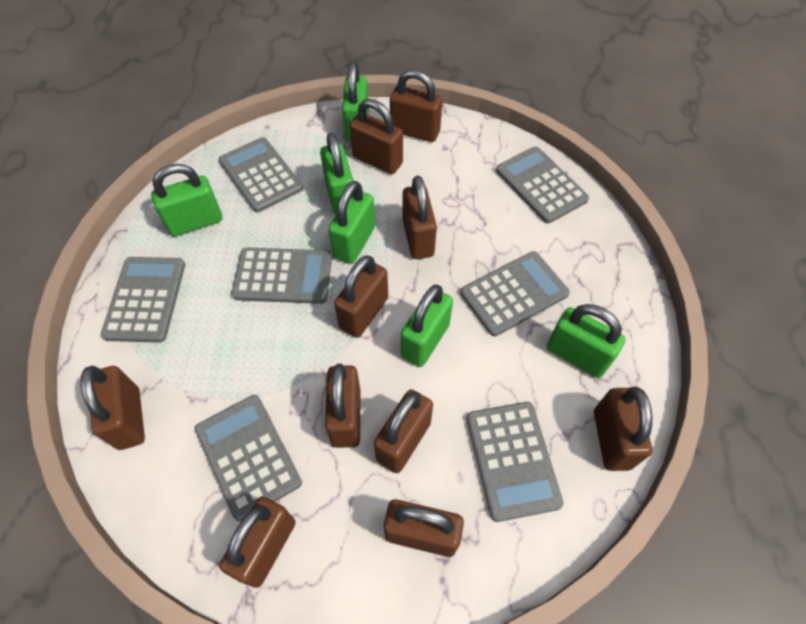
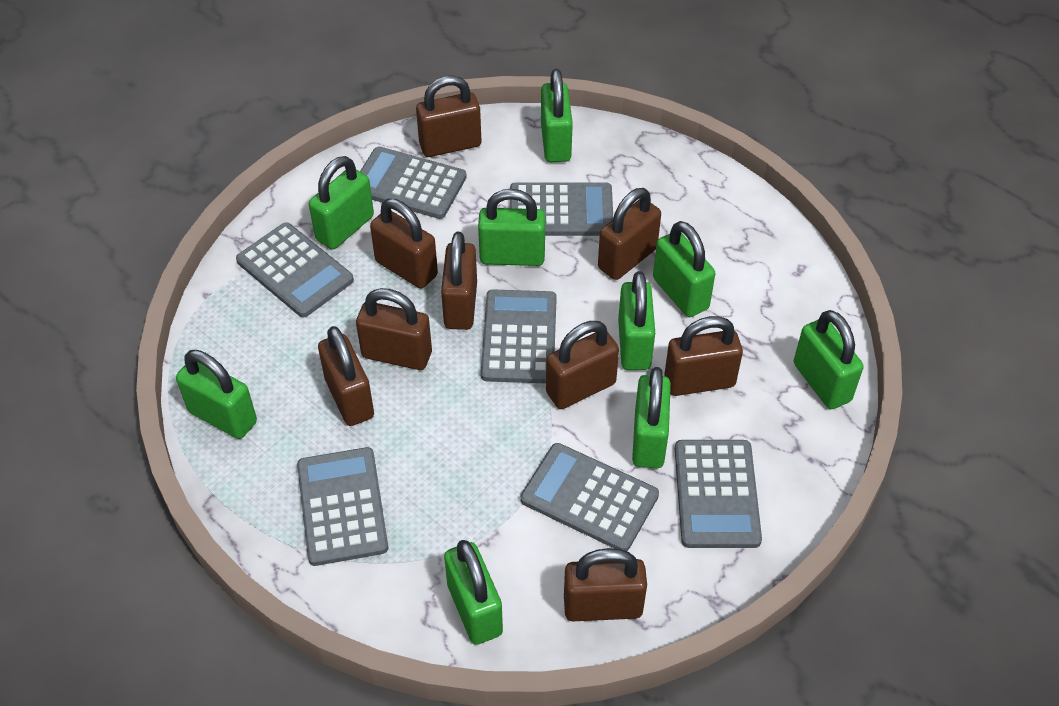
brown padlock: 10 -> 9
green padlock: 6 -> 9

